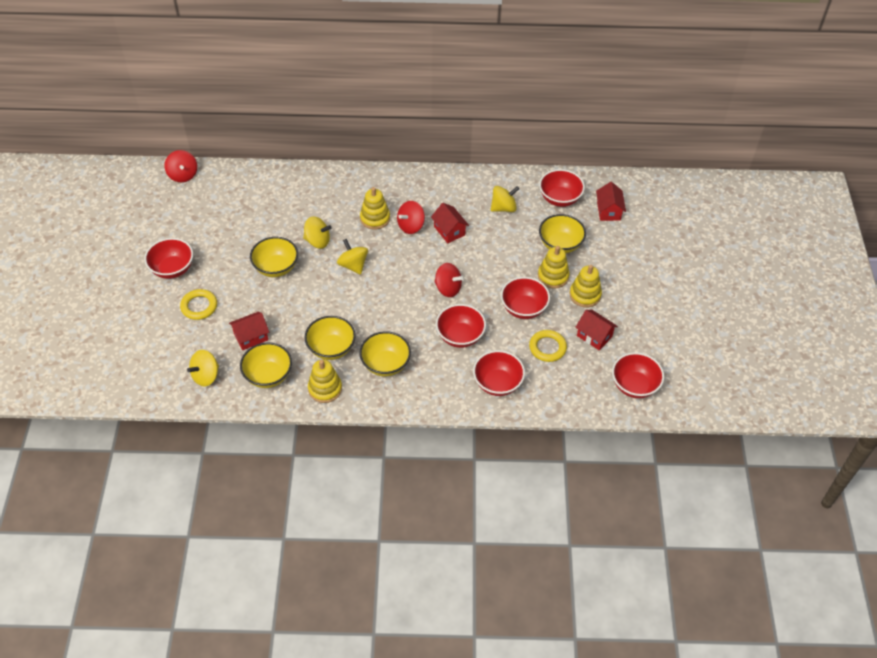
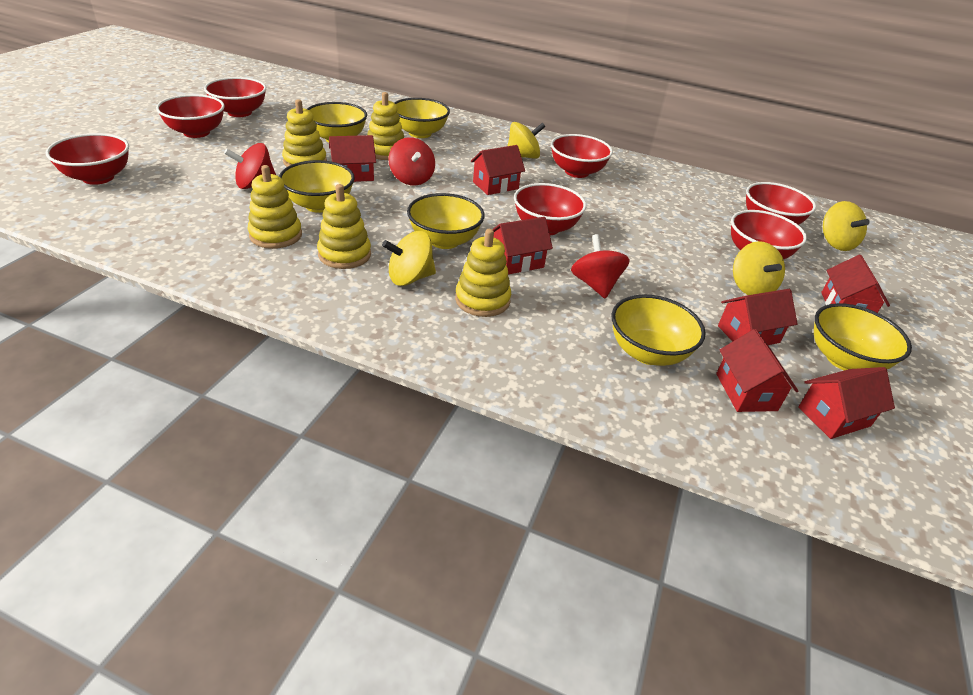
red bowl: 6 -> 7
red house: 4 -> 7
yellow bowl: 5 -> 6
yellow ring: 2 -> 0
yellow stacking toy: 4 -> 5

